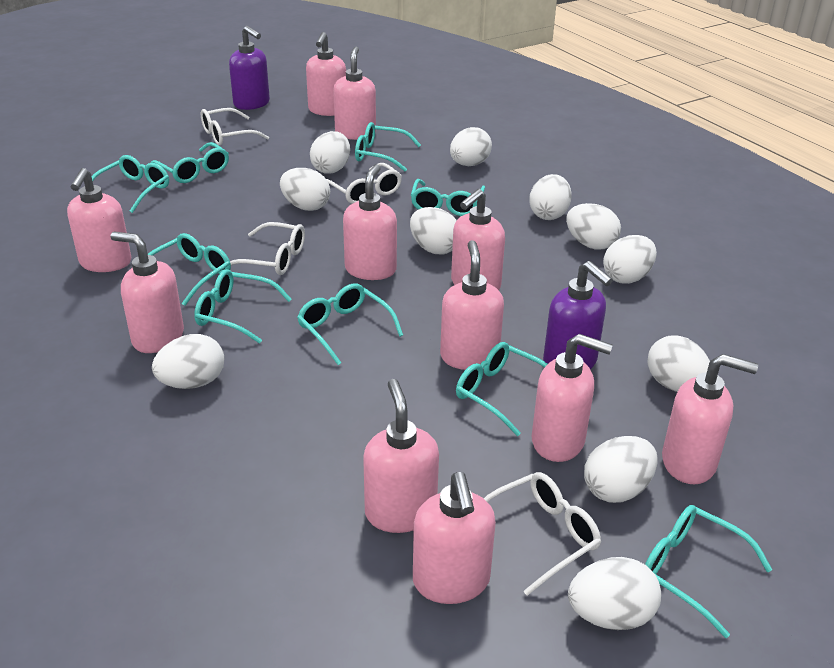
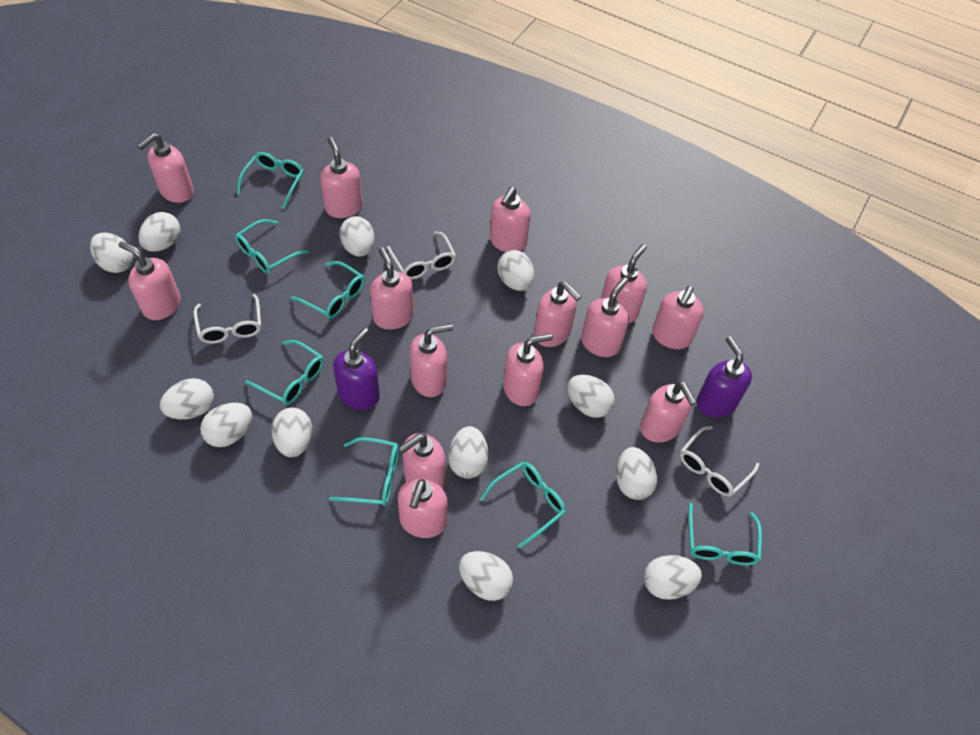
pink soap dispenser: 11 -> 14
turquoise glasses: 9 -> 7
white egg: 11 -> 12
white glasses: 4 -> 3

